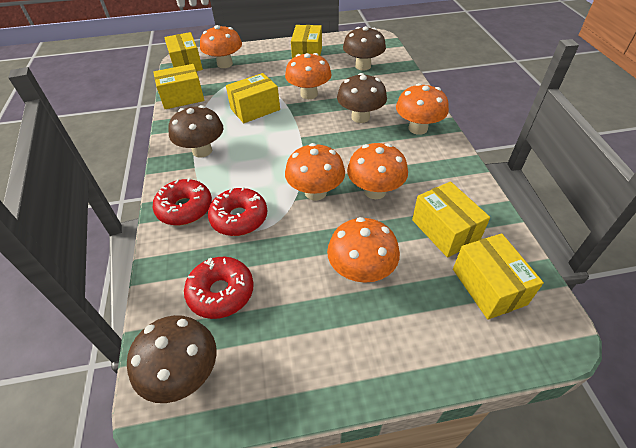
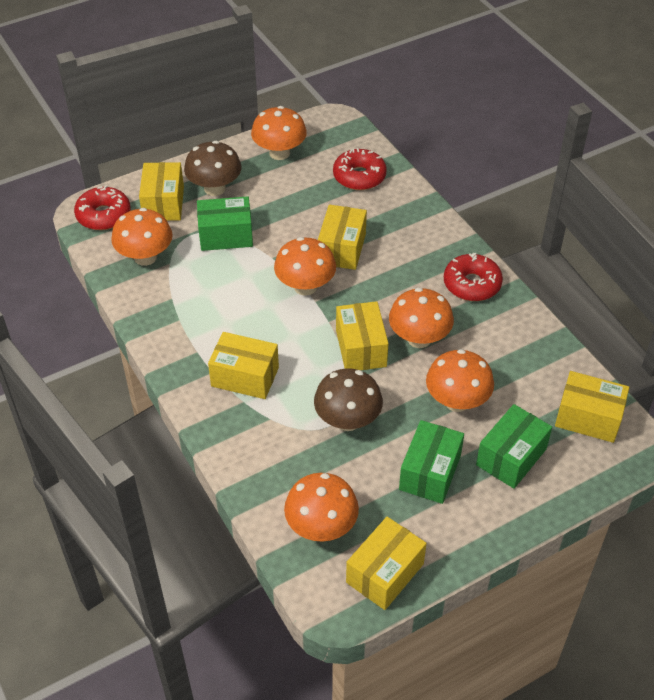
brown mushroom: 4 -> 2
green box: 0 -> 3

